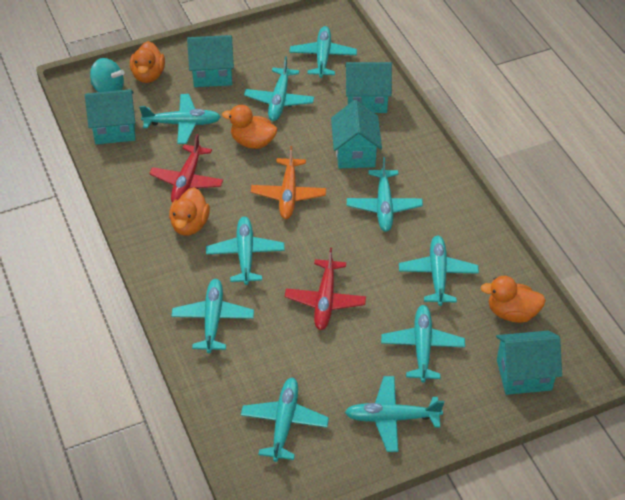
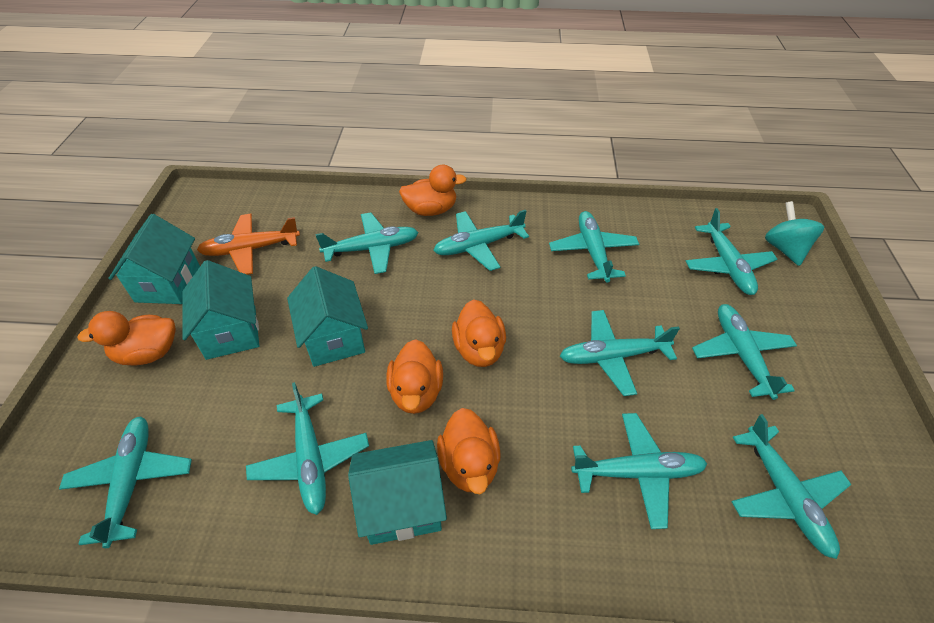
orange duck: 4 -> 5
red plane: 2 -> 0
turquoise house: 5 -> 4

